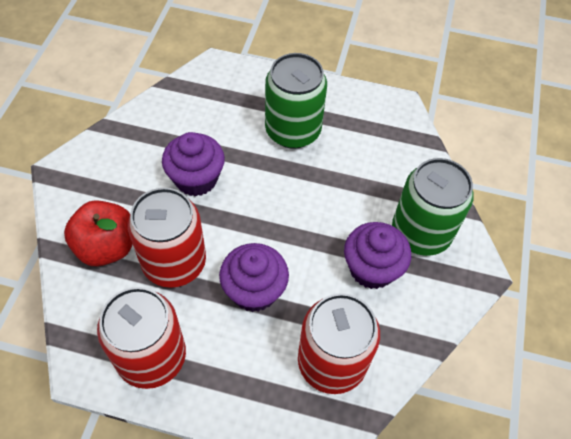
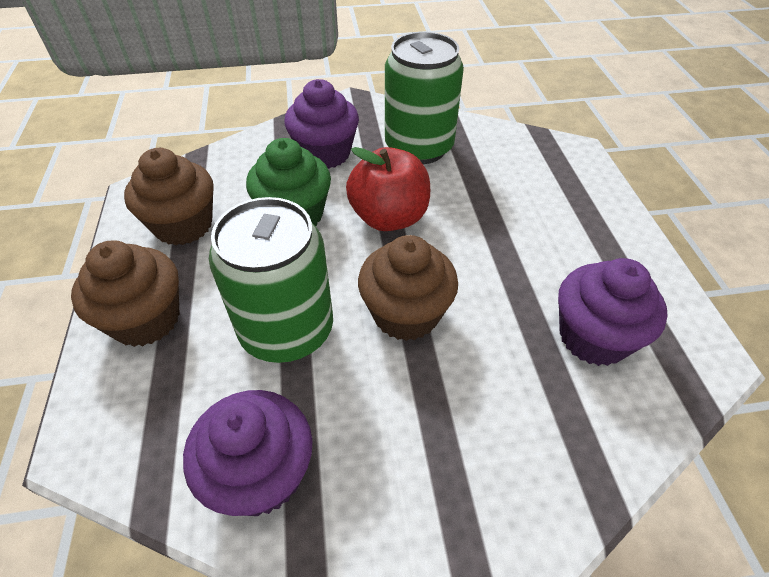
brown cupcake: 0 -> 3
green cupcake: 0 -> 1
red can: 3 -> 0

